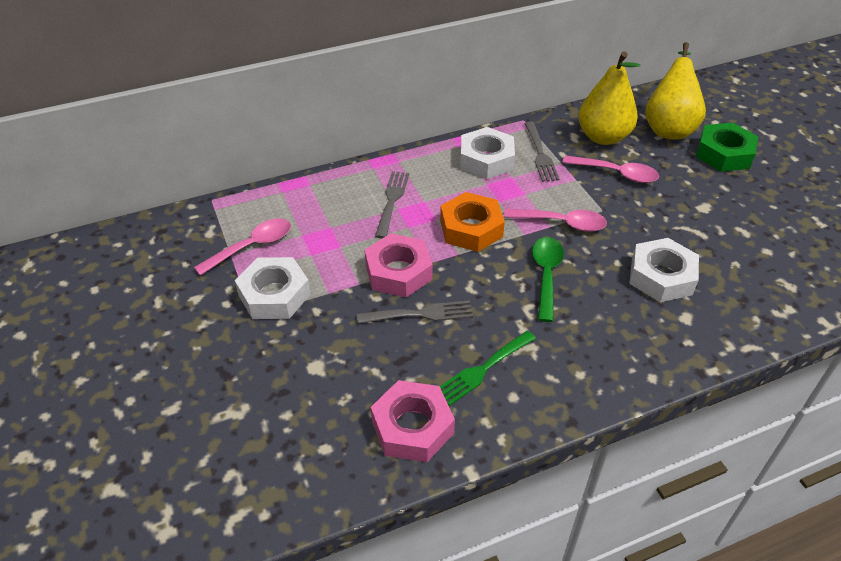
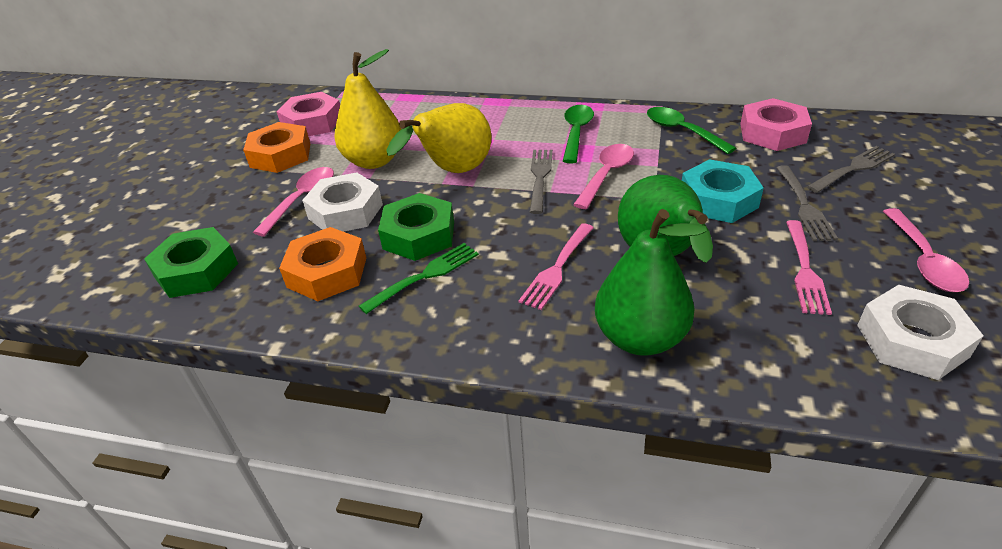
green nut: 1 -> 2
green pear: 0 -> 2
green spoon: 1 -> 2
orange nut: 1 -> 2
pink fork: 0 -> 2
turquoise nut: 0 -> 1
white nut: 3 -> 2

